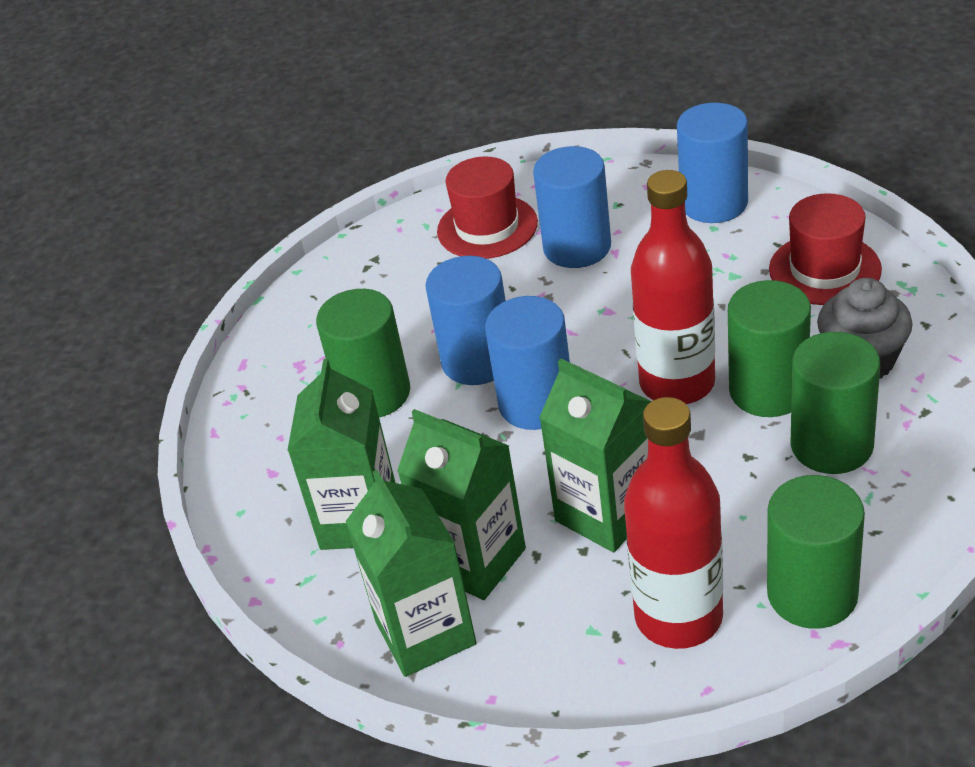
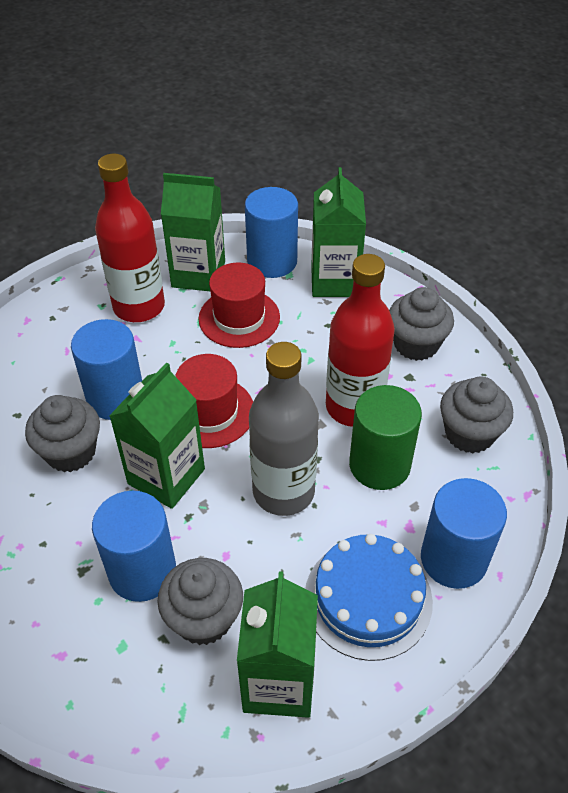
blue cake: 0 -> 1
green cylinder: 4 -> 1
grey bottle: 0 -> 1
grey cupcake: 1 -> 4

